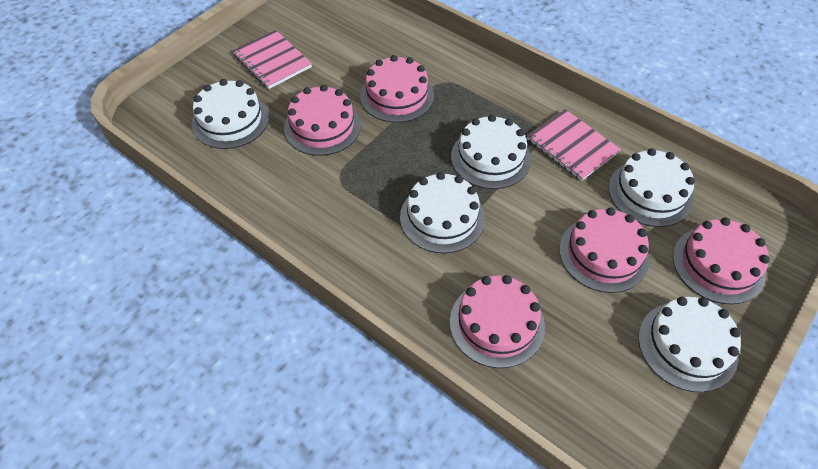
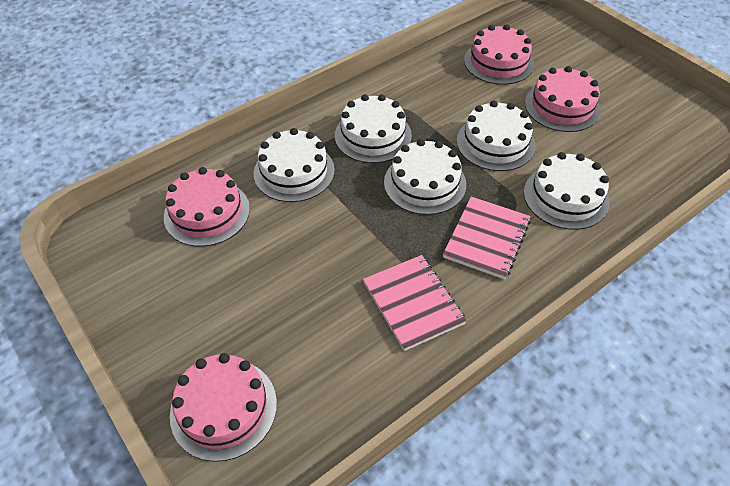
pink cake: 5 -> 4

